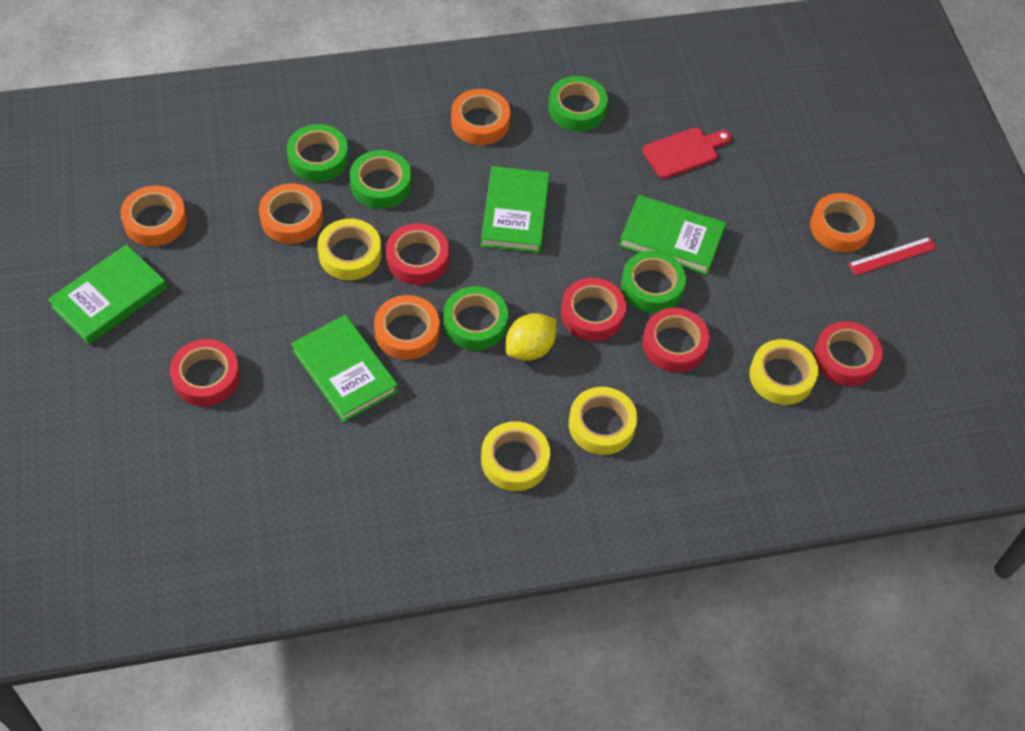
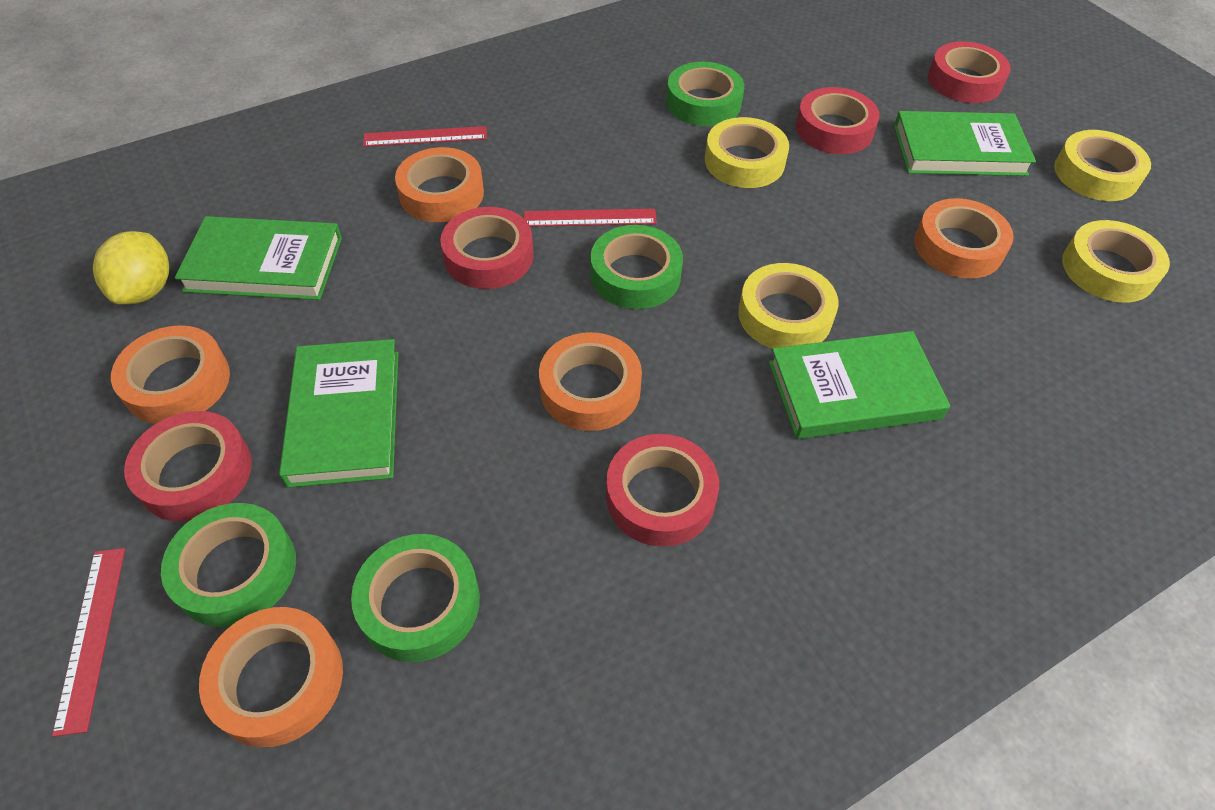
green tape: 5 -> 4
red cutting board: 1 -> 0
red ruler: 1 -> 3

